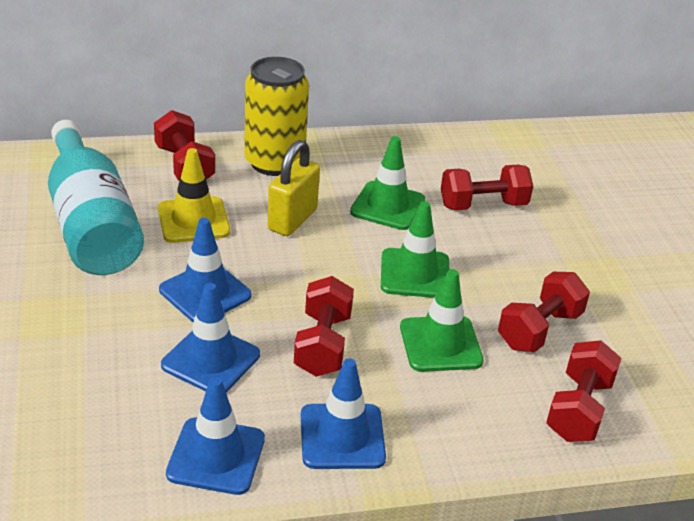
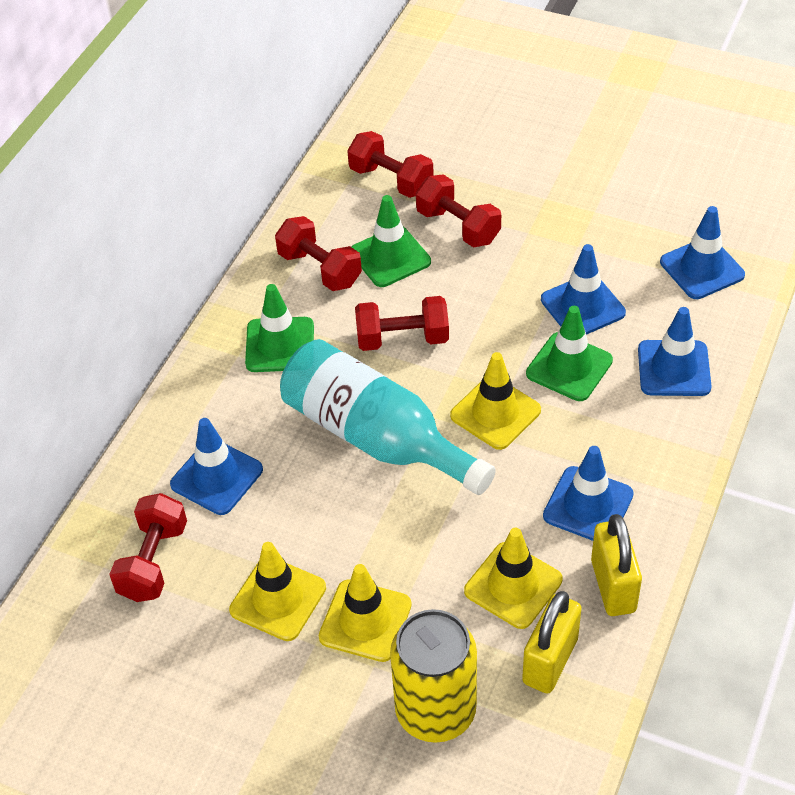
blue traffic cone: 4 -> 5
yellow padlock: 1 -> 2
yellow traffic cone: 1 -> 4

